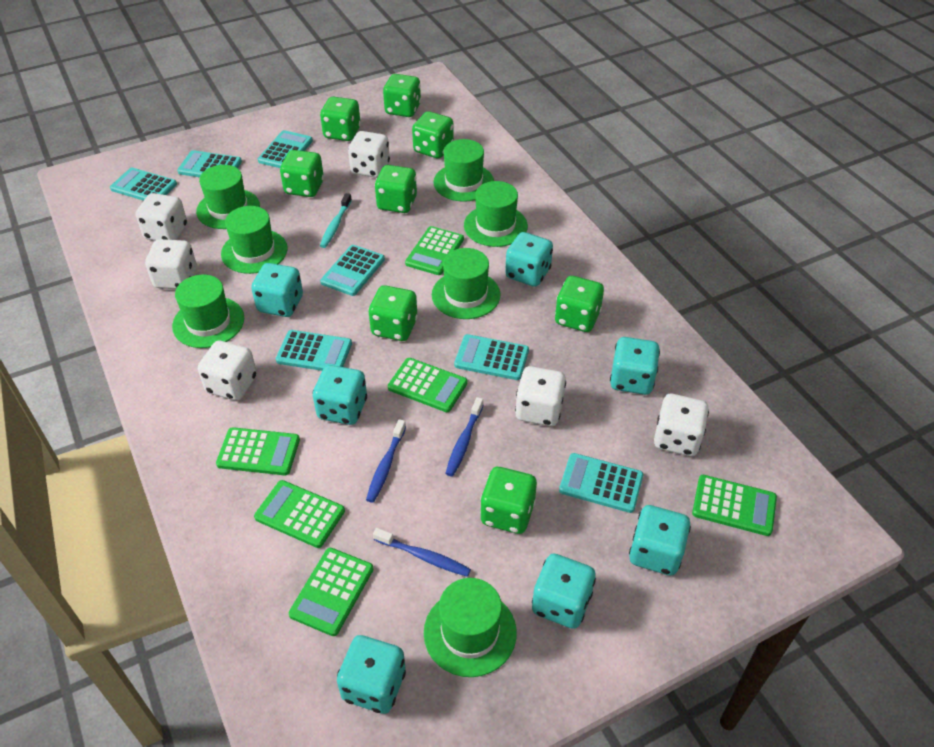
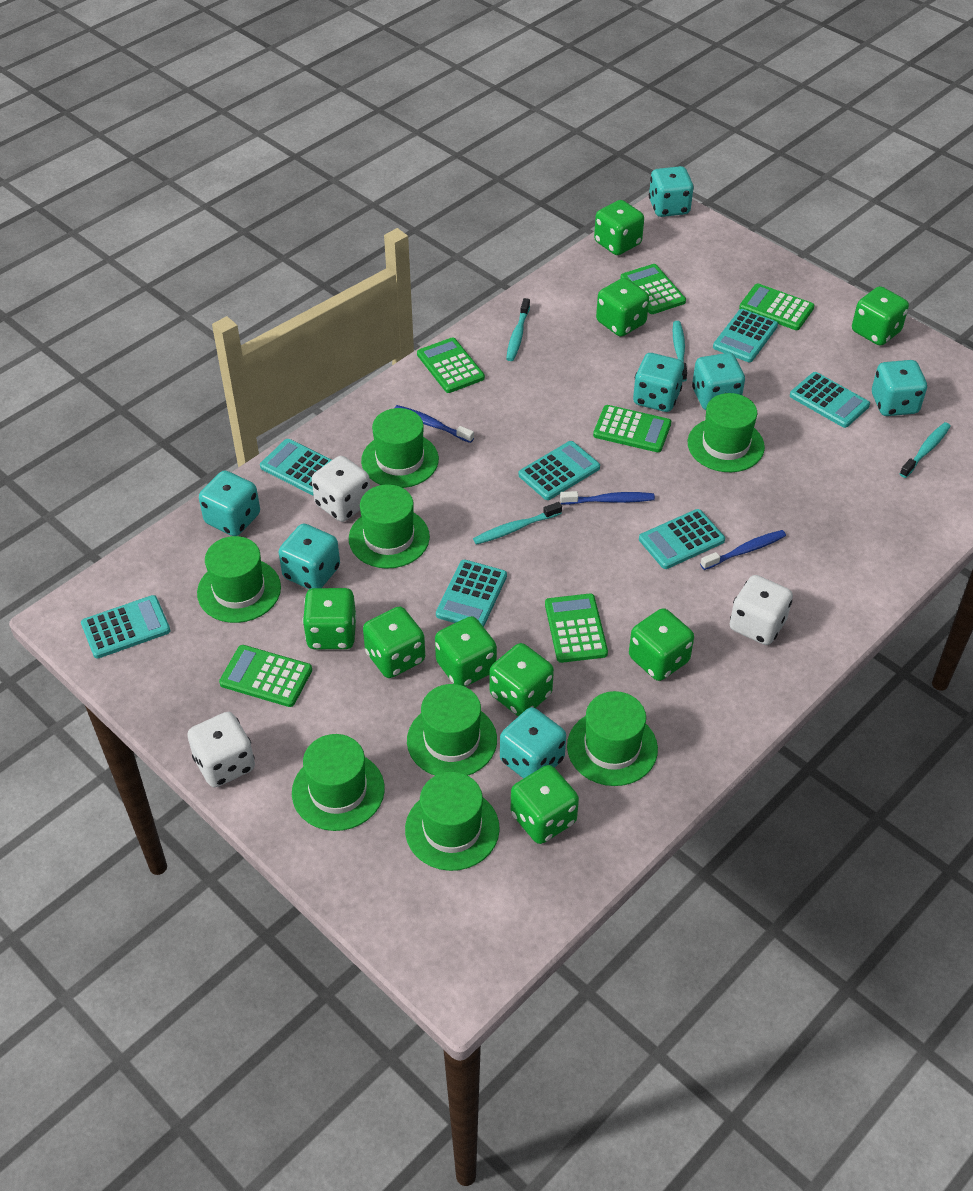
green dice: 8 -> 9
green hat: 7 -> 8
turquoise toothbrush: 1 -> 4
white dice: 6 -> 3

